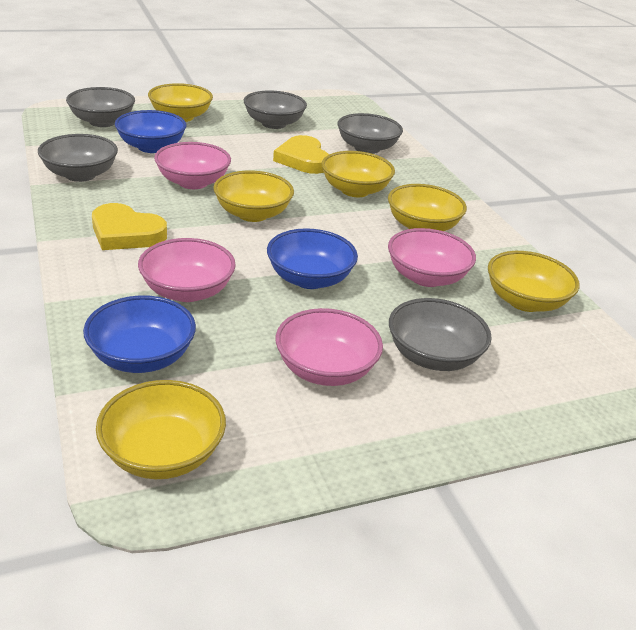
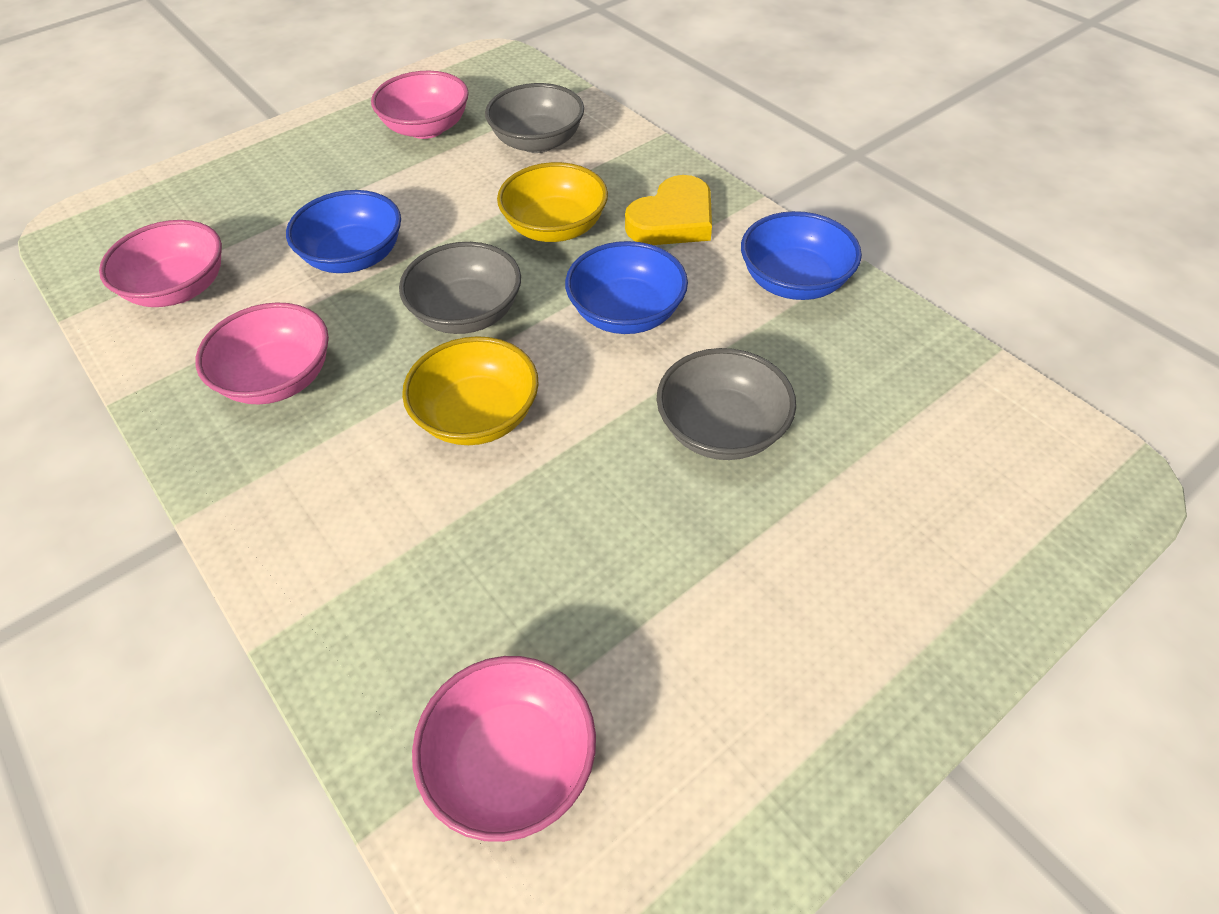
grey bowl: 5 -> 3
yellow bowl: 6 -> 2
yellow heart: 2 -> 1

